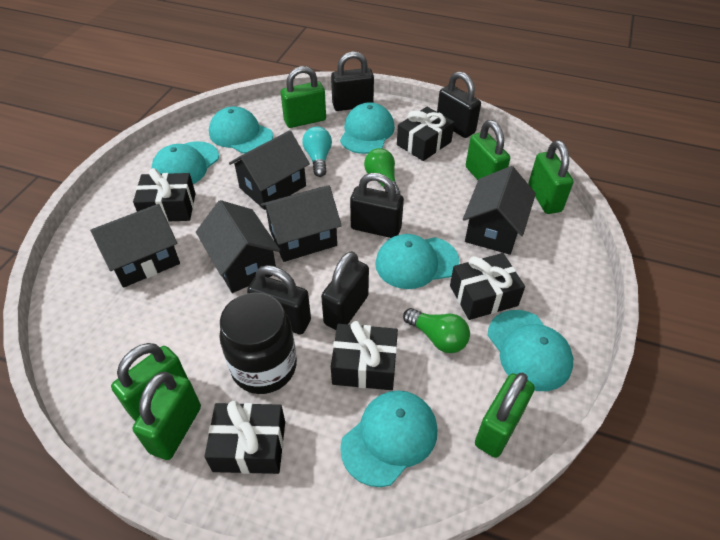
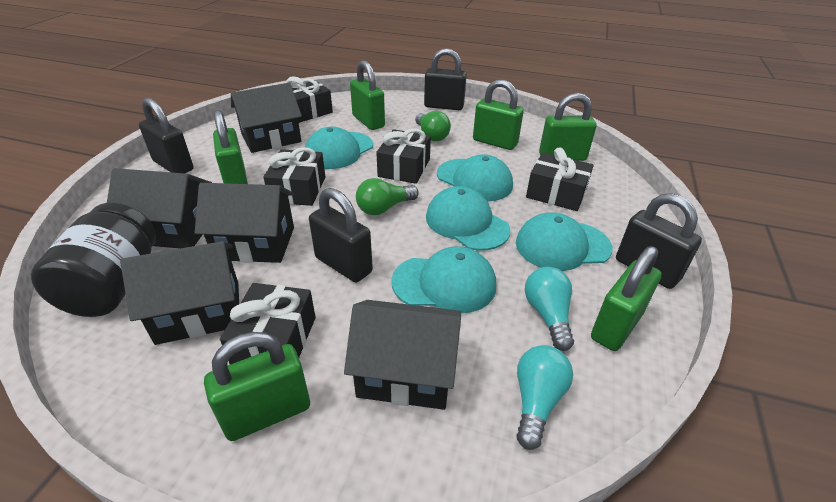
black padlock: 5 -> 4
turquoise cap: 6 -> 5
turquoise light bulb: 1 -> 2

